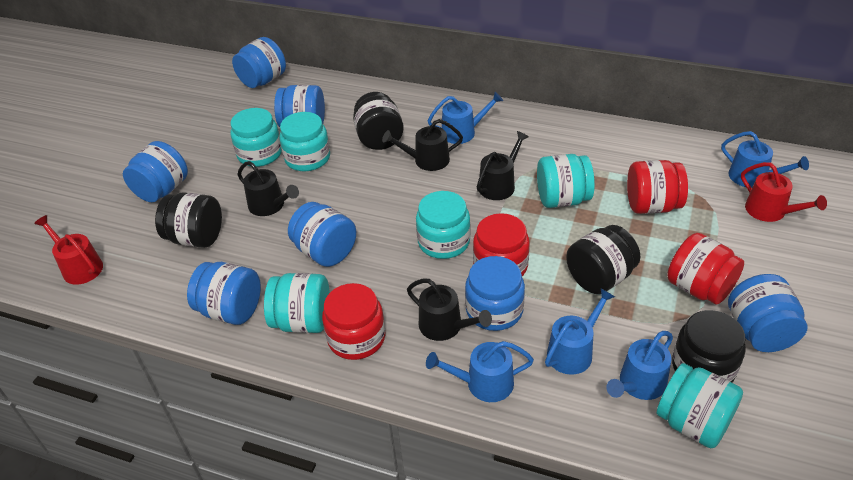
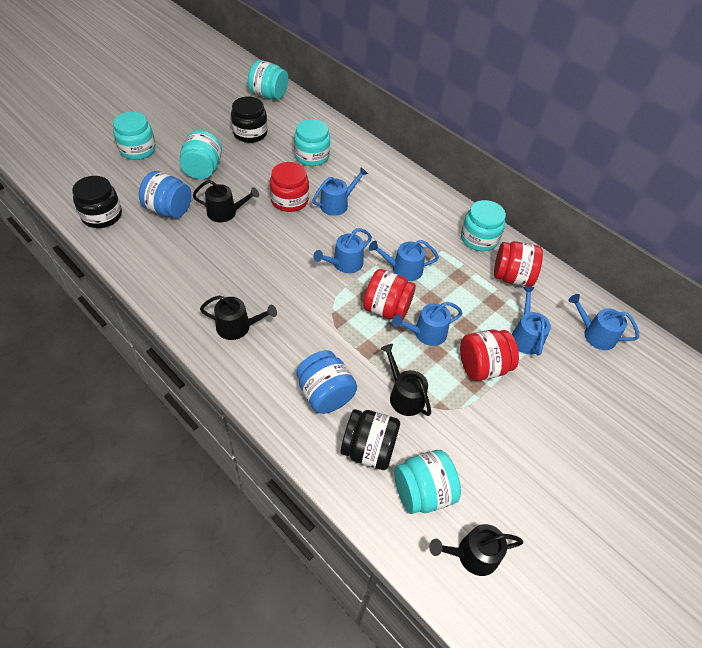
black jar: 4 -> 3
blue jar: 7 -> 2
blue watering can: 5 -> 6
red watering can: 2 -> 0

